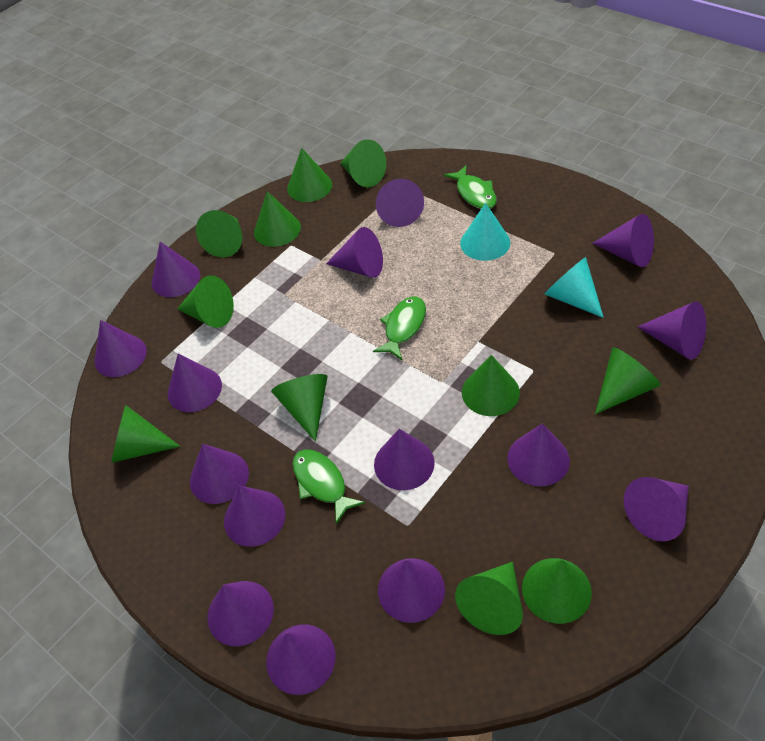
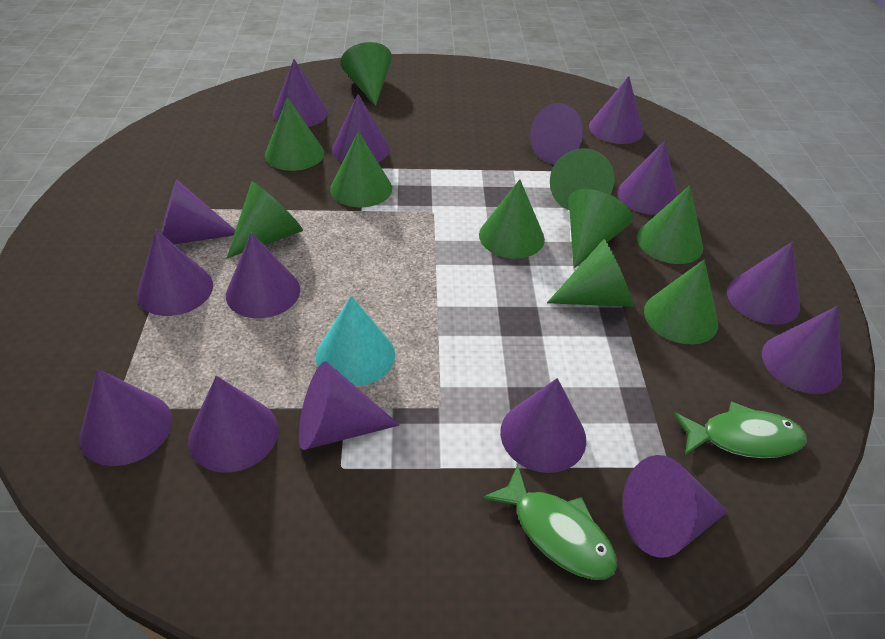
green cone: 11 -> 10
green fish: 3 -> 2
turquoise cone: 2 -> 1

